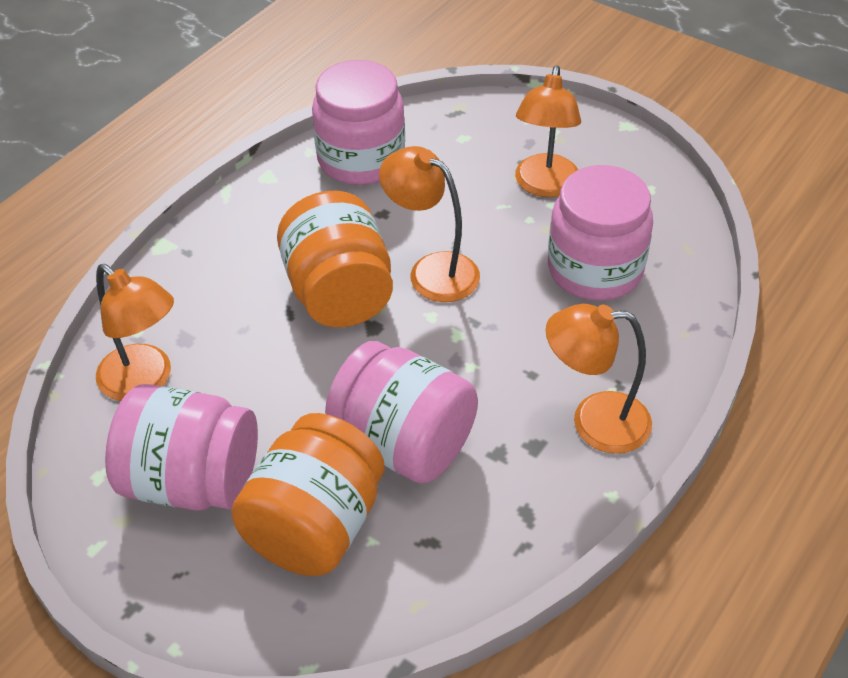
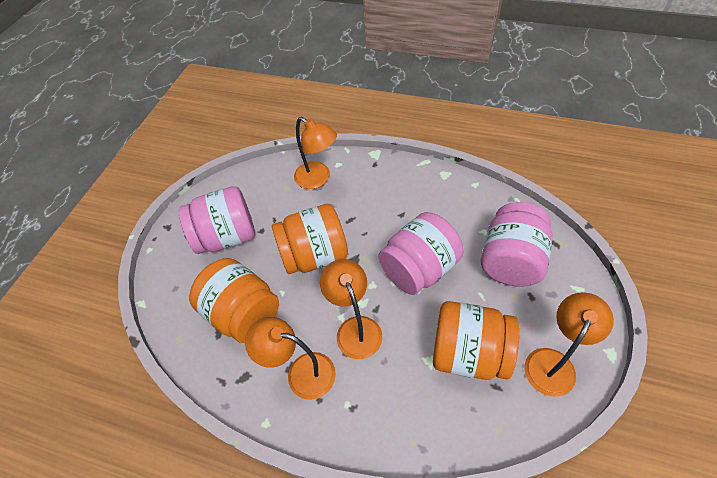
orange jar: 2 -> 3
pink jar: 4 -> 3

